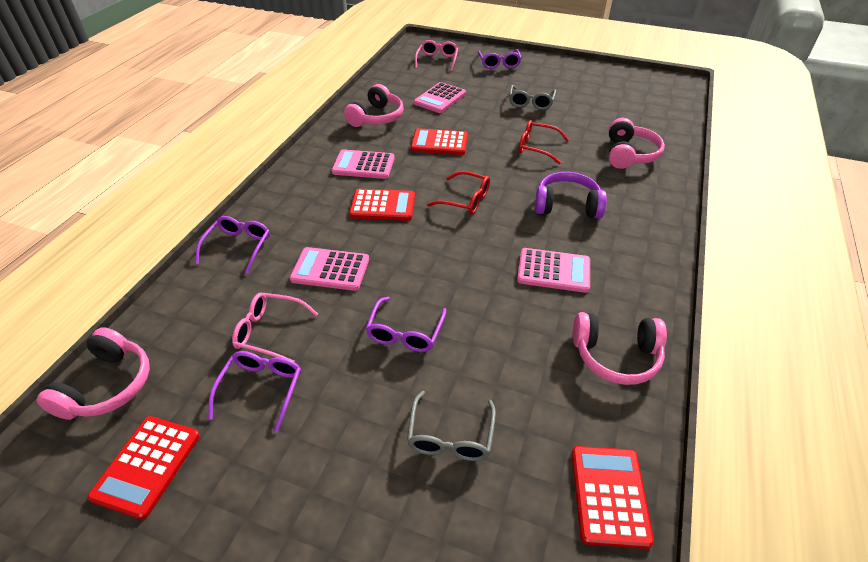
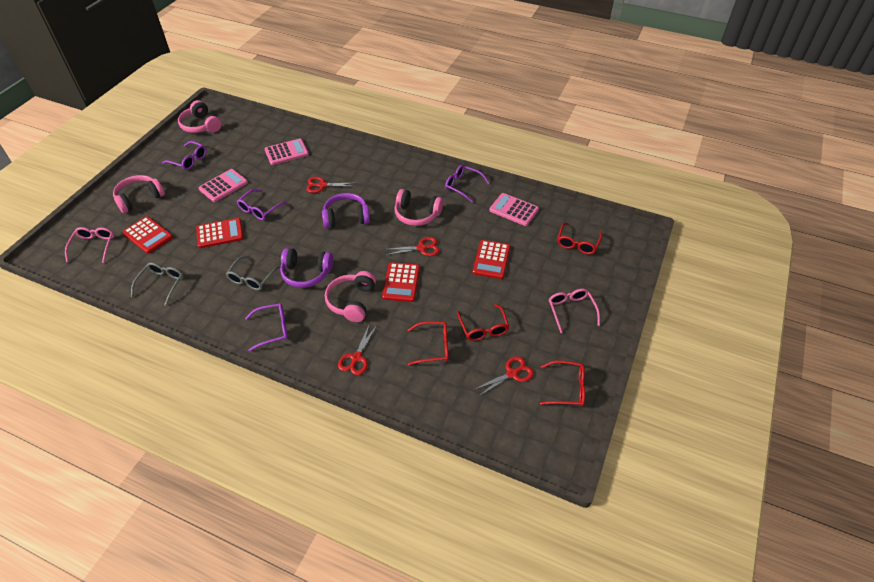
pink calculator: 4 -> 3
purple headphones: 1 -> 2
red glasses: 2 -> 4
red scissors: 0 -> 4

